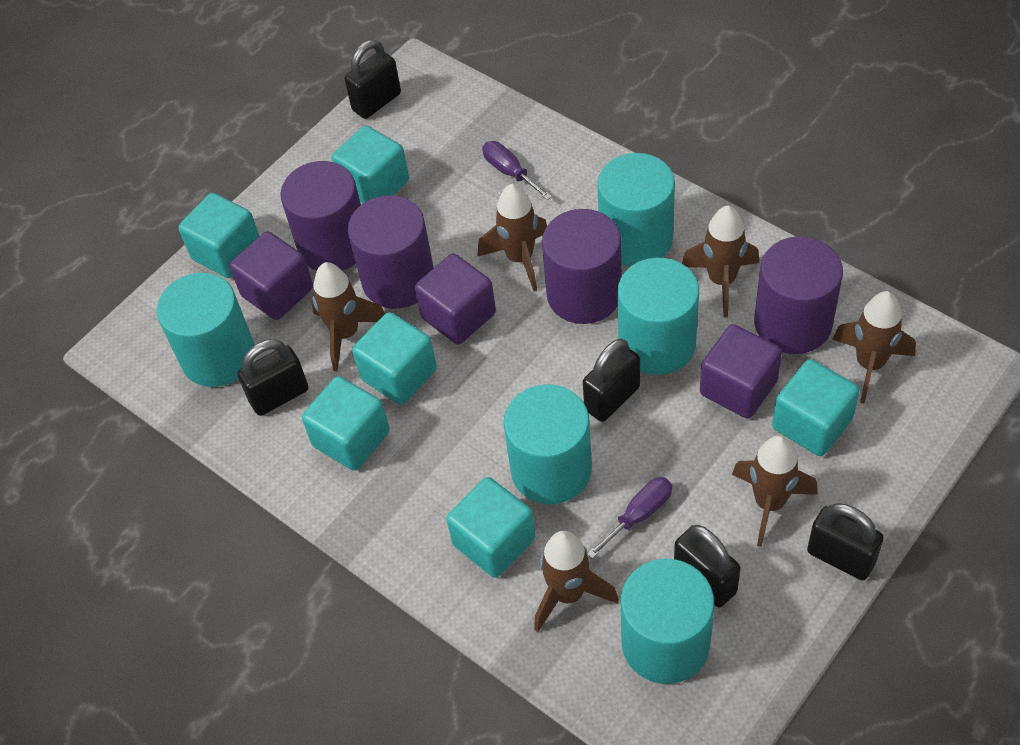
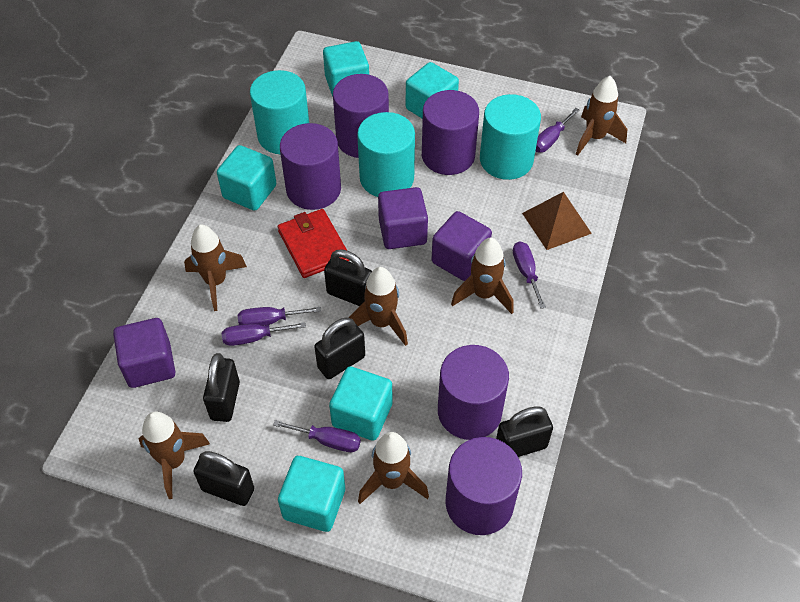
brown pyramid: 0 -> 1
purple cylinder: 4 -> 5
purple screwdriver: 2 -> 5
red wallet: 0 -> 1
turquoise cube: 6 -> 5
turquoise cylinder: 5 -> 3

